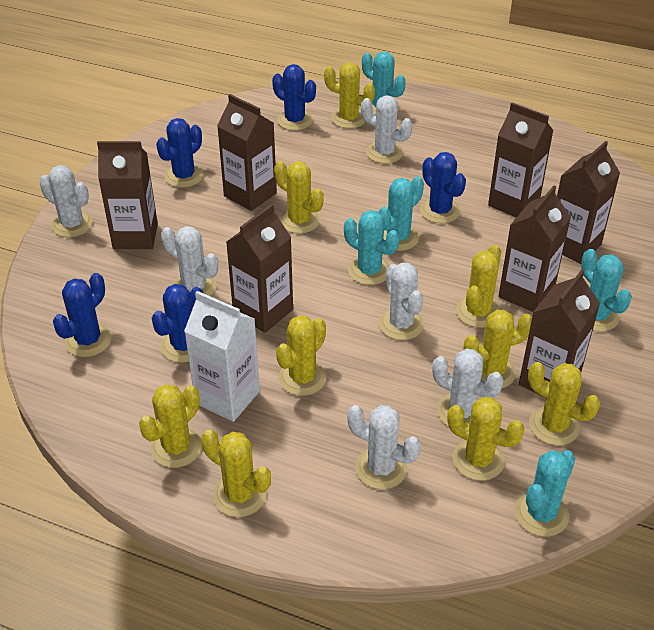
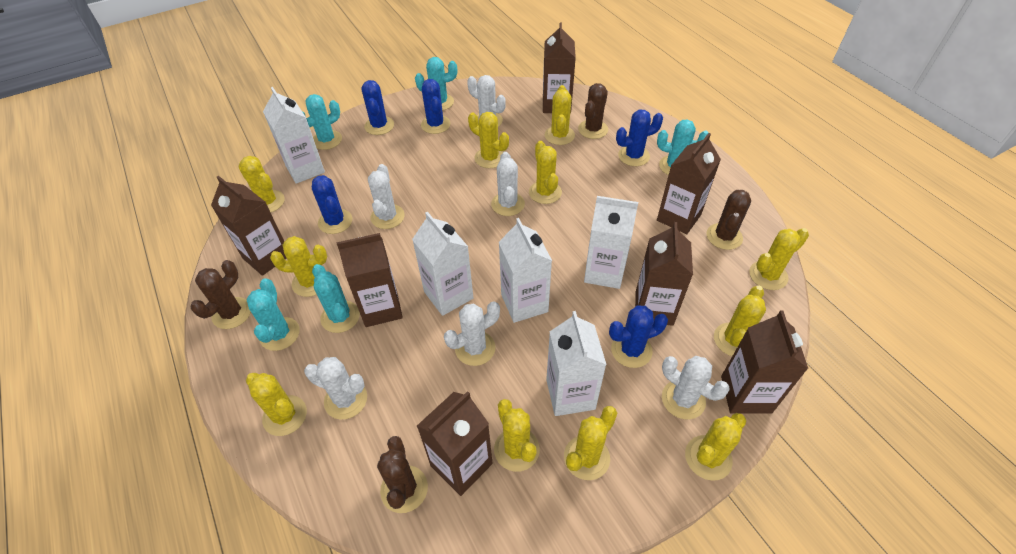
brown cactus: 0 -> 4
white carton: 1 -> 5
yellow cactus: 9 -> 11

